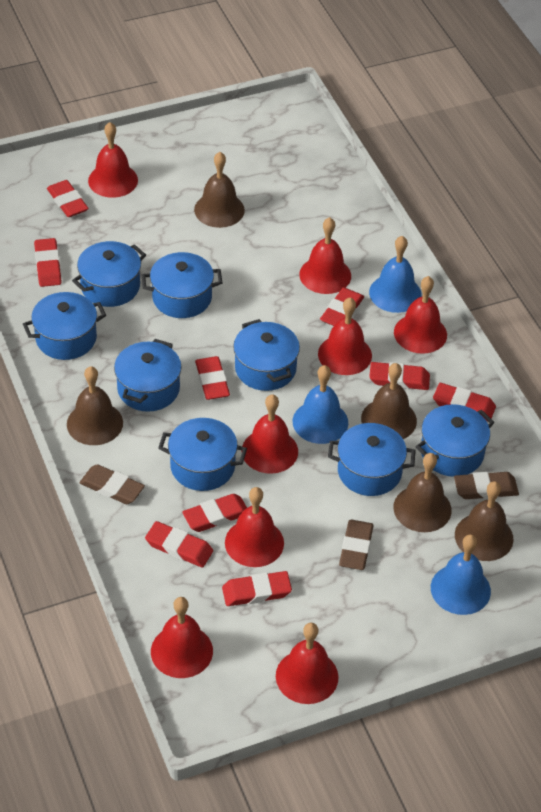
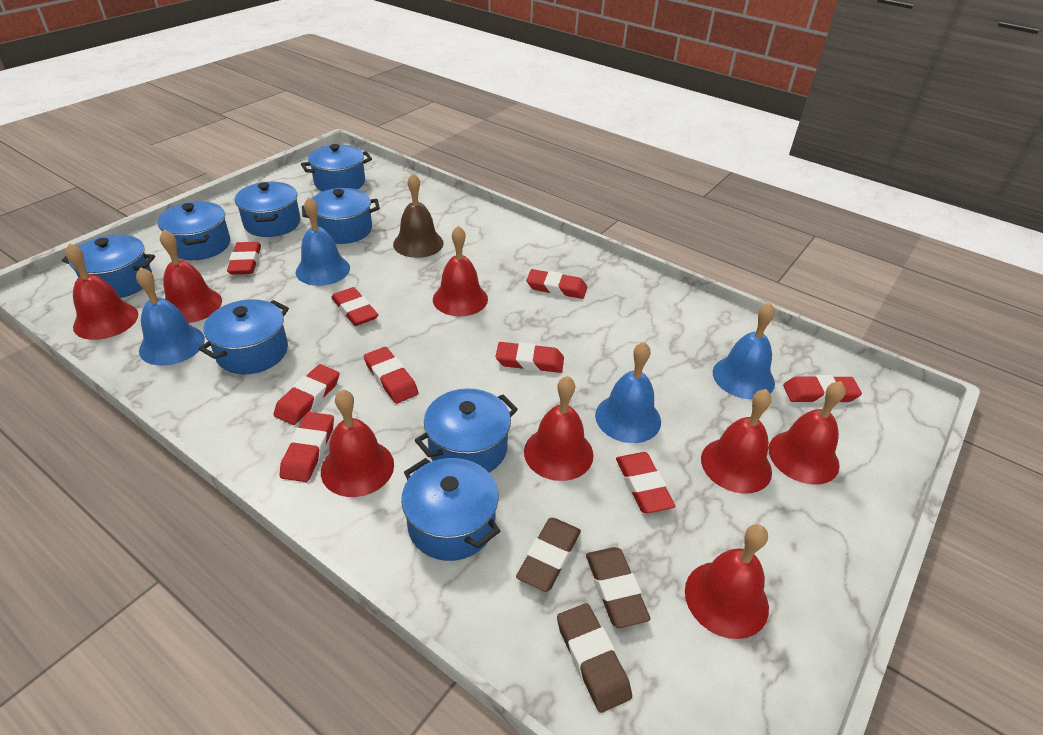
blue bell: 3 -> 4
brown bell: 5 -> 1

